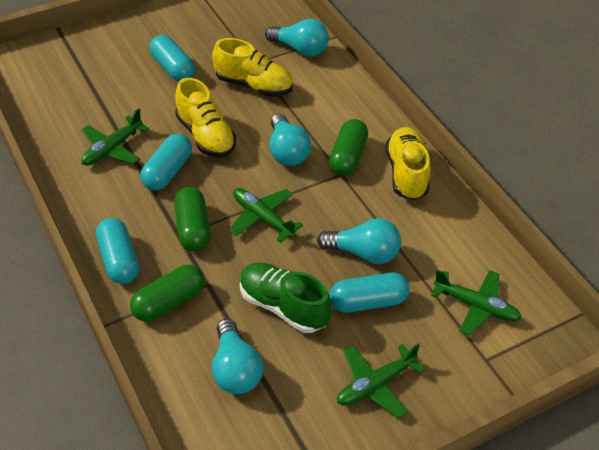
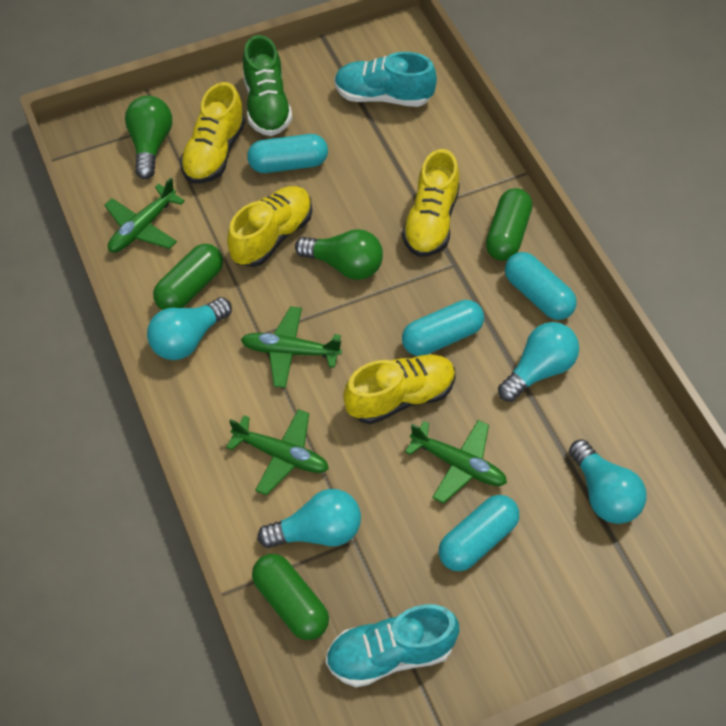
green light bulb: 0 -> 2
turquoise shoe: 0 -> 2
yellow shoe: 3 -> 4

